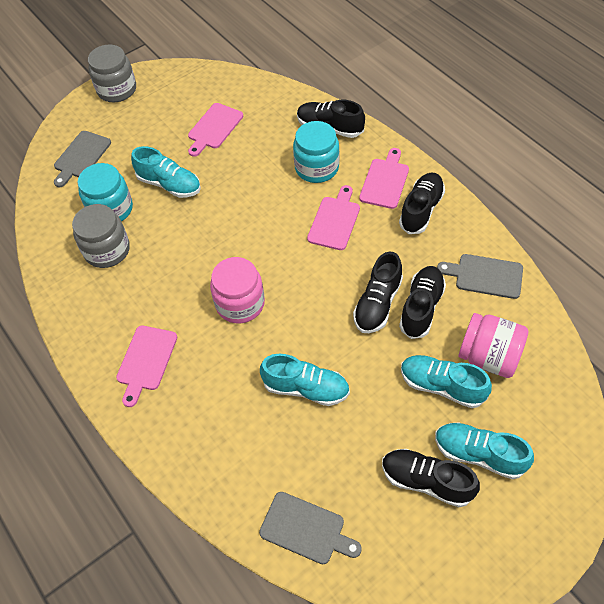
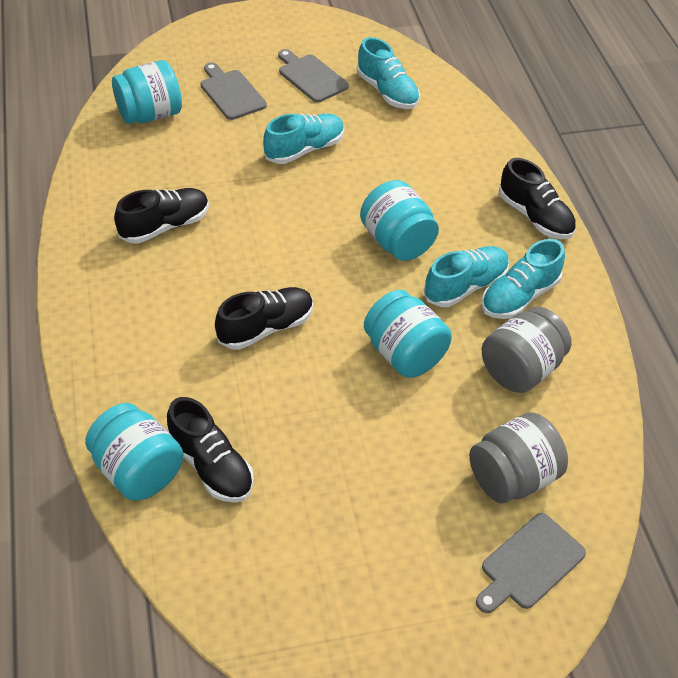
black shoe: 5 -> 4
pink cutting board: 4 -> 0
pink jar: 2 -> 0
turquoise jar: 2 -> 4

